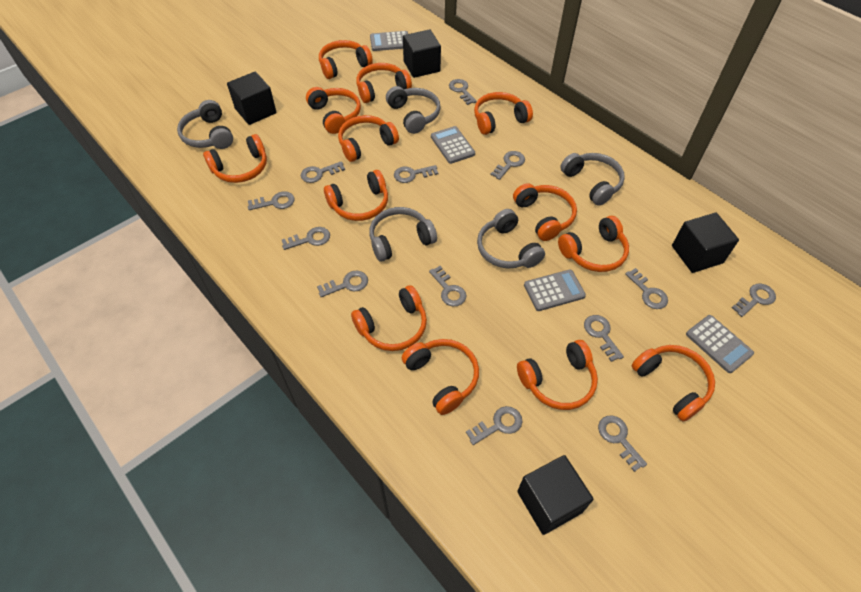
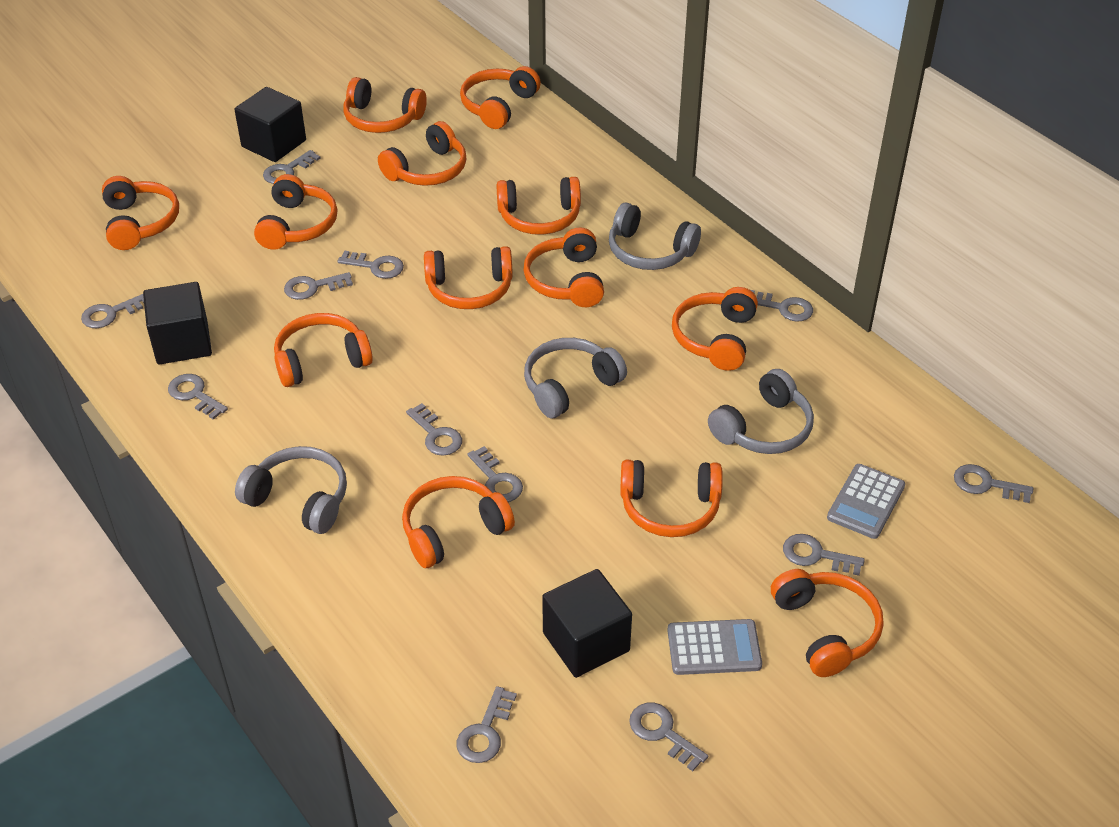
black cube: 4 -> 3
grey calculator: 4 -> 2
grey headphones: 5 -> 4
grey key: 13 -> 12

